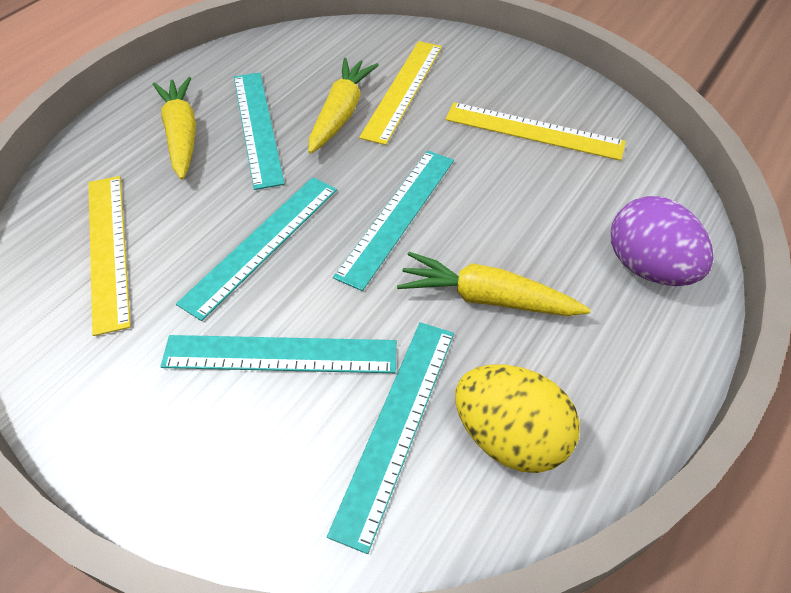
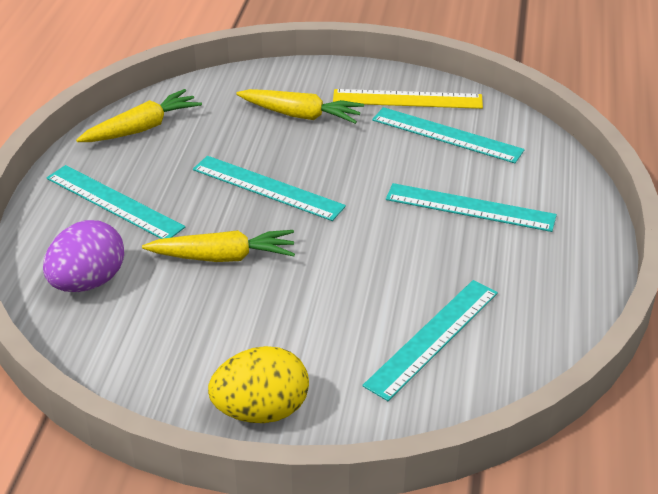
yellow ruler: 3 -> 1

